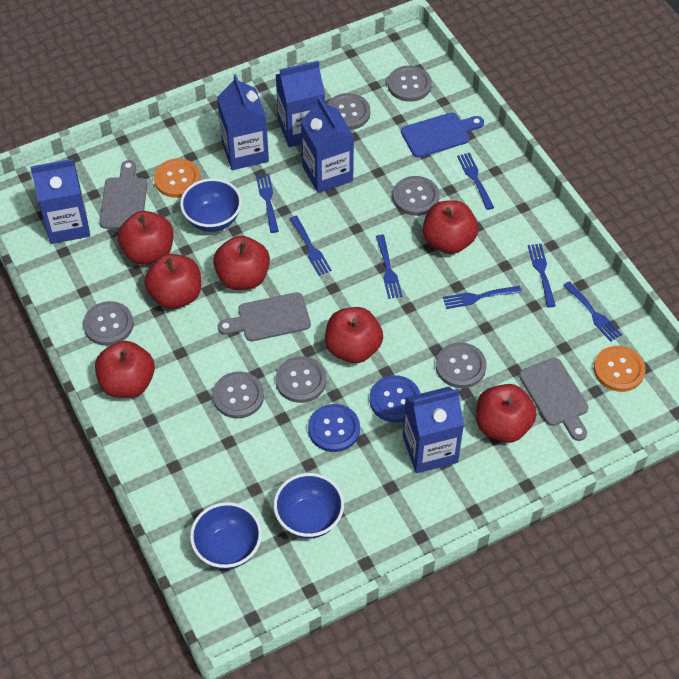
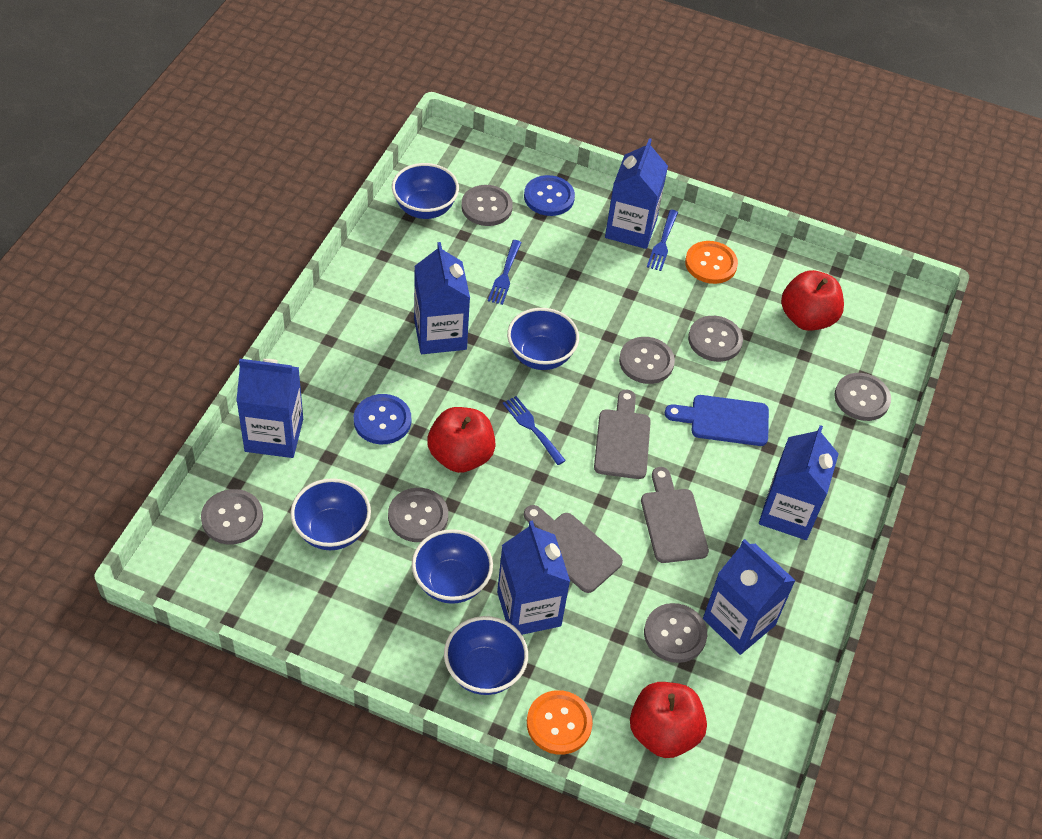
blue bowl: 3 -> 5
blue carton: 5 -> 6
blue fork: 7 -> 3
red apple: 7 -> 3

